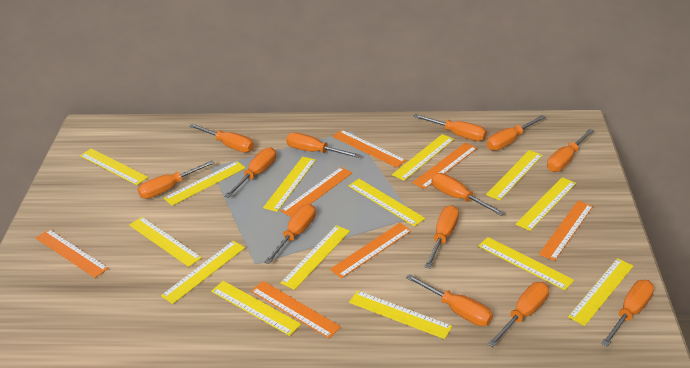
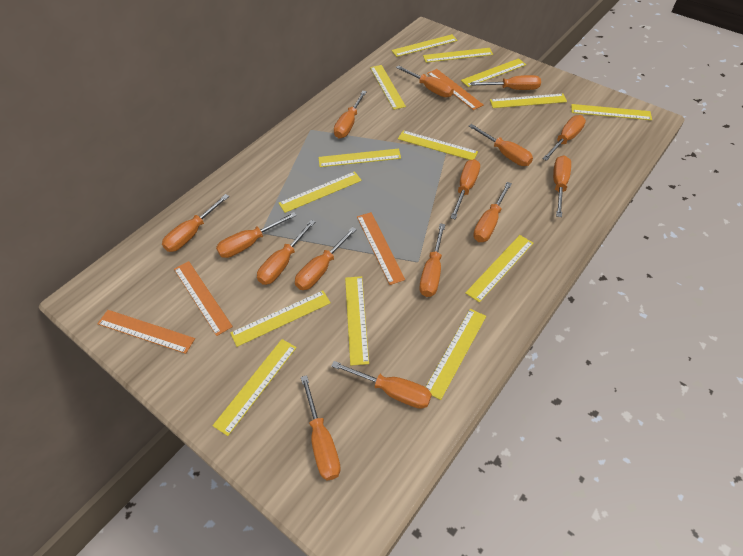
orange ruler: 7 -> 4
orange screwdriver: 13 -> 15

